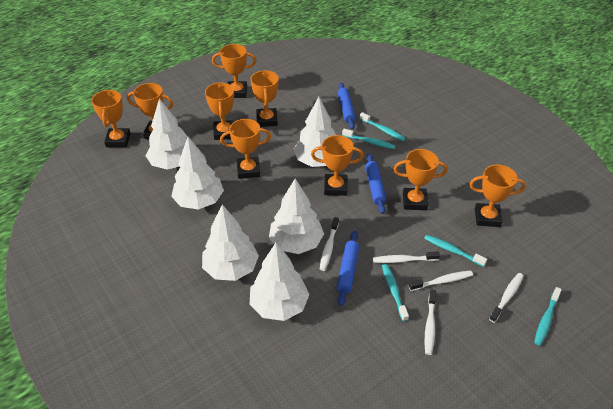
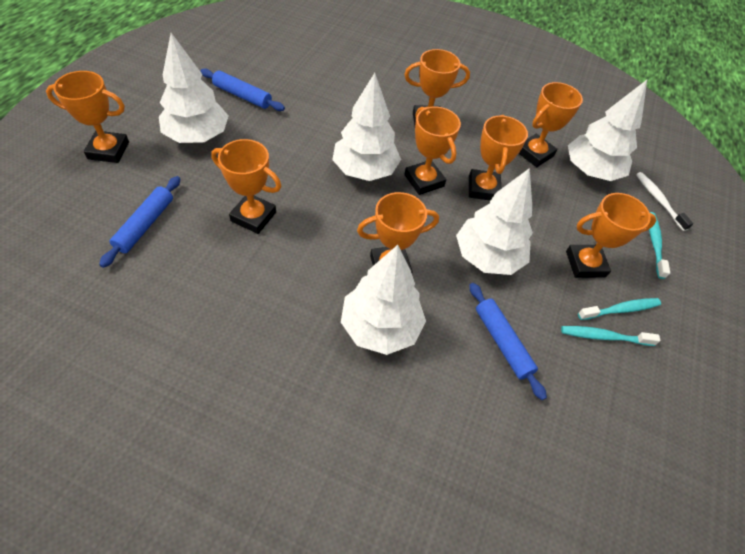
orange trophy: 9 -> 8
turquoise toothbrush: 5 -> 3
white toothbrush: 5 -> 1
white tree: 6 -> 5

